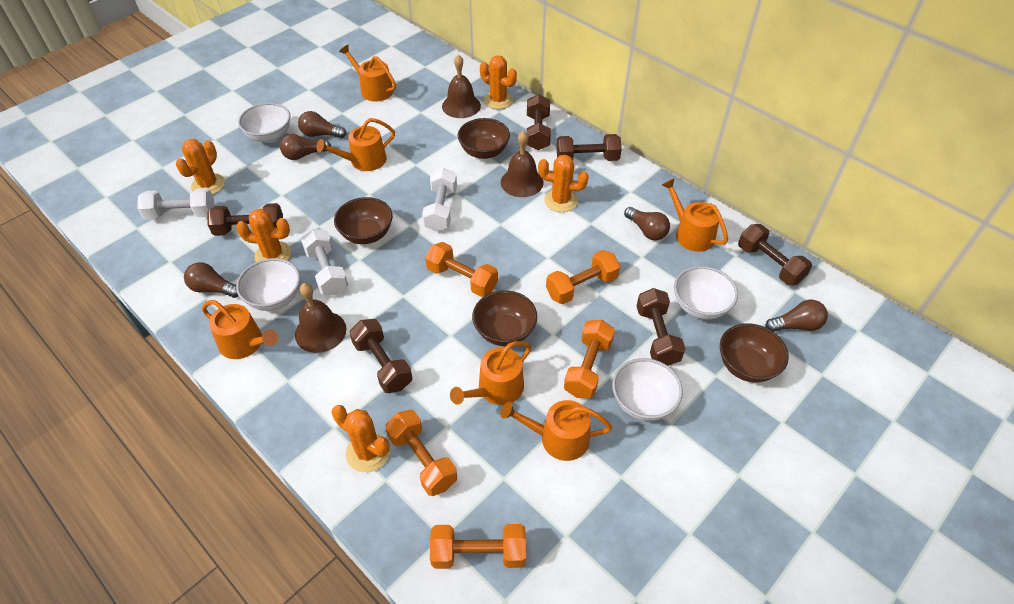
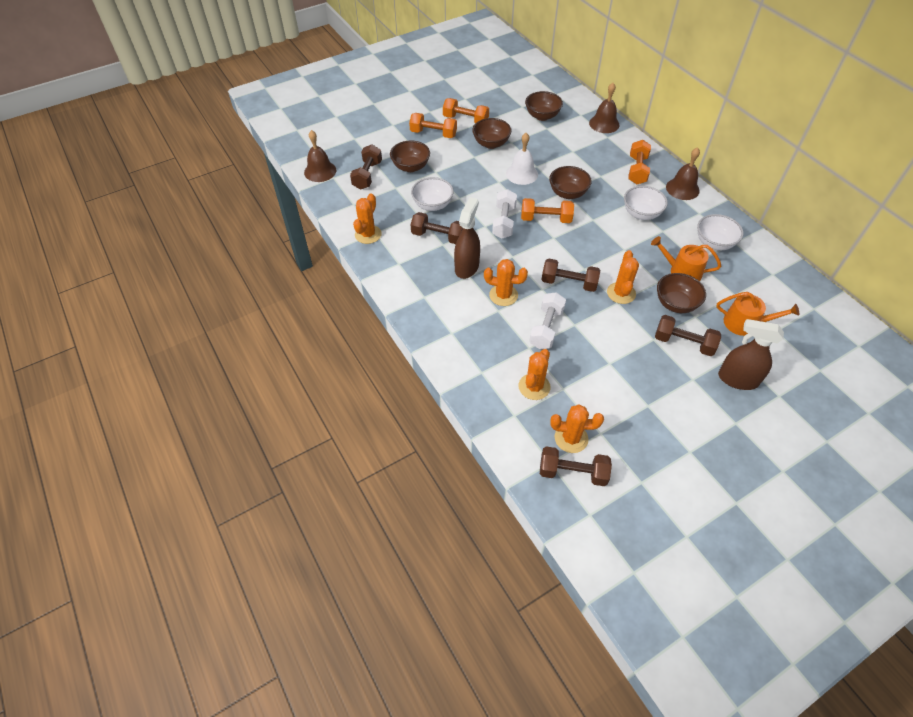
brown bowl: 4 -> 5
brown dumbbell: 6 -> 5
brown light bulb: 5 -> 0
brown spray bottle: 0 -> 2
orange dumbbell: 5 -> 4
orange watering can: 6 -> 2
white bell: 0 -> 1
white bowl: 4 -> 3
white dumbbell: 3 -> 2

